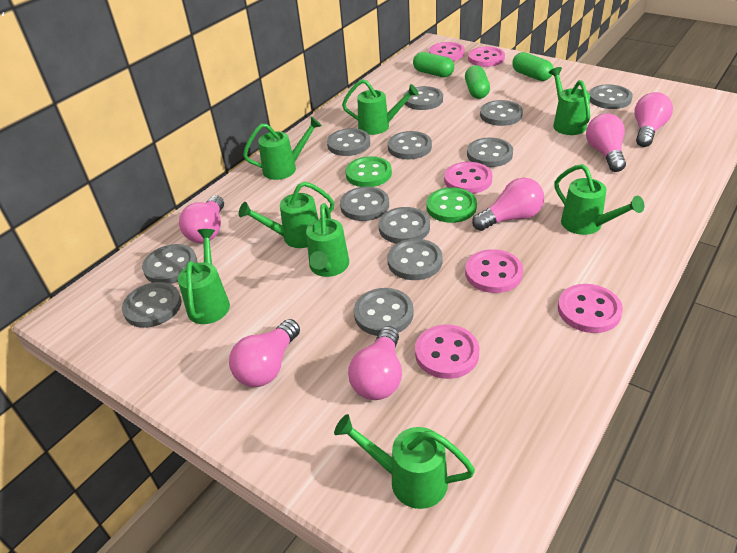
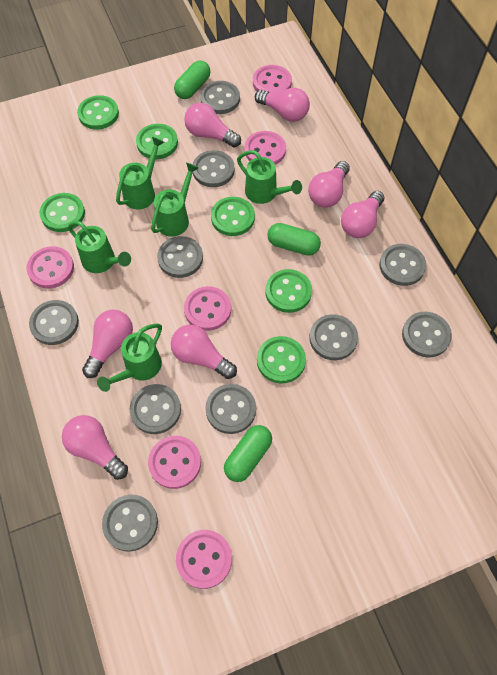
green button: 2 -> 6
green watering can: 8 -> 5
grey button: 12 -> 10
pink light bulb: 6 -> 7

